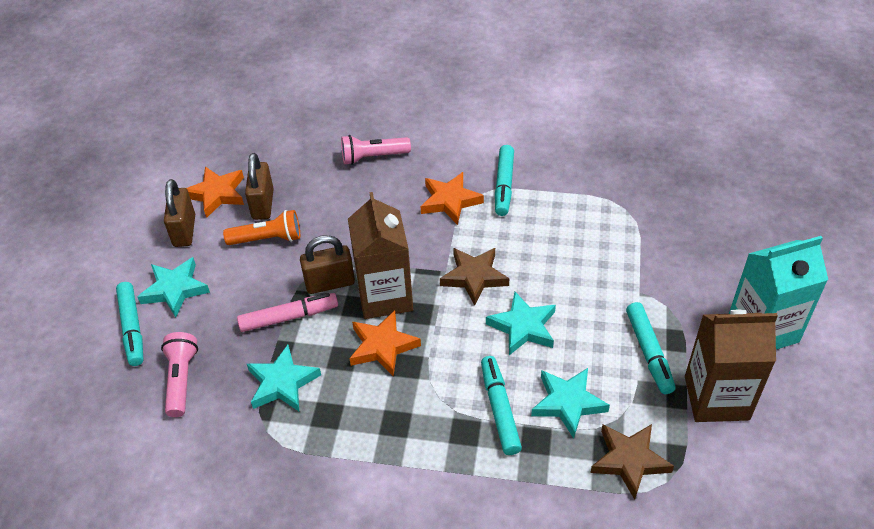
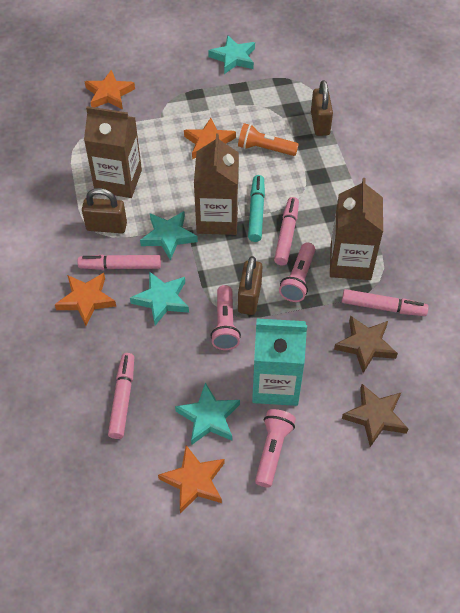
brown carton: 2 -> 3
orange star: 3 -> 4
pink flashlight: 2 -> 3
pink marker: 1 -> 4
turquoise marker: 4 -> 1

